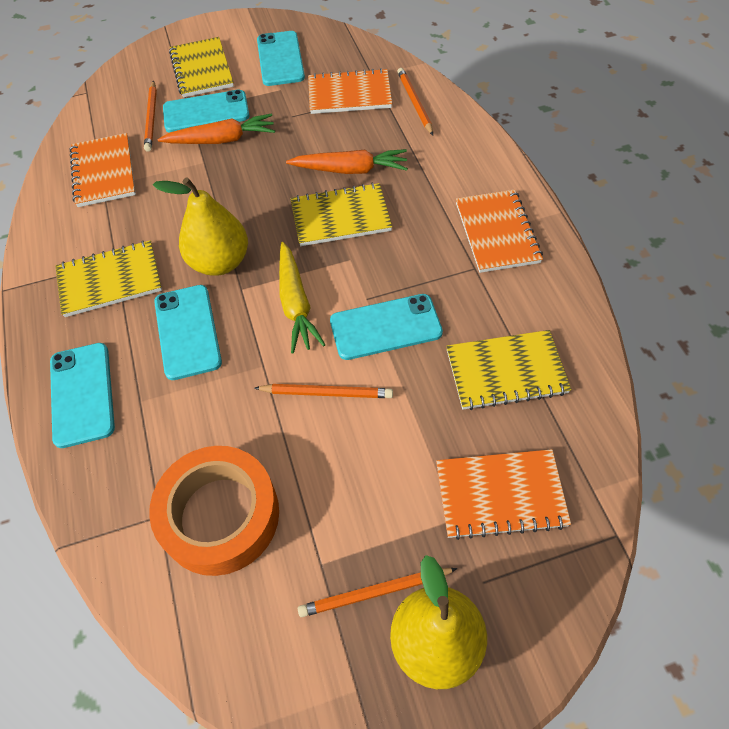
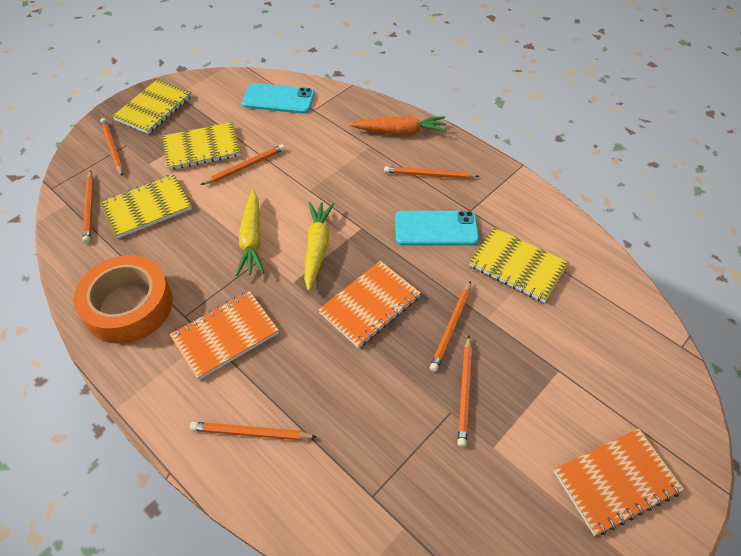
orange carrot: 2 -> 1
orange notebook: 4 -> 3
orange pencil: 4 -> 7
turquoise phone: 5 -> 2
yellow carrot: 1 -> 2
yellow pear: 2 -> 0

